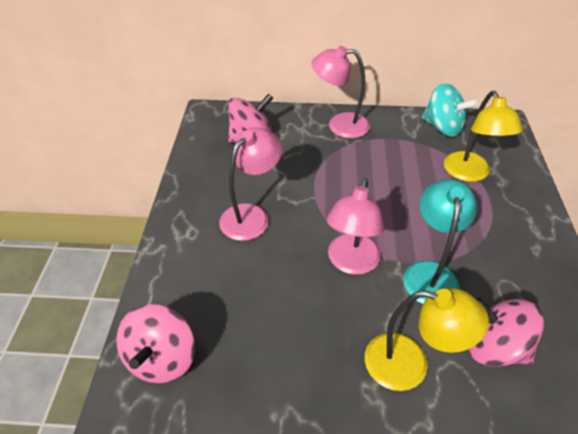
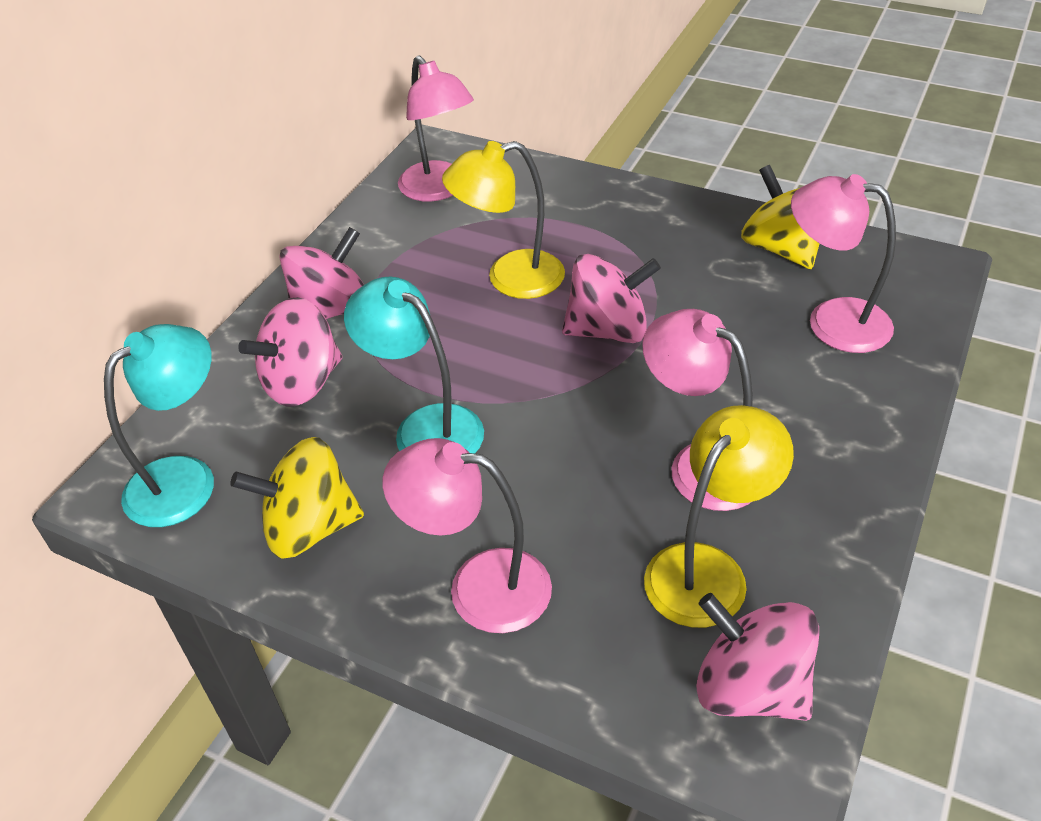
pink lamp: 3 -> 4
pink spinning top: 3 -> 4
turquoise lamp: 1 -> 2
turquoise spinning top: 1 -> 0
yellow spinning top: 0 -> 2

